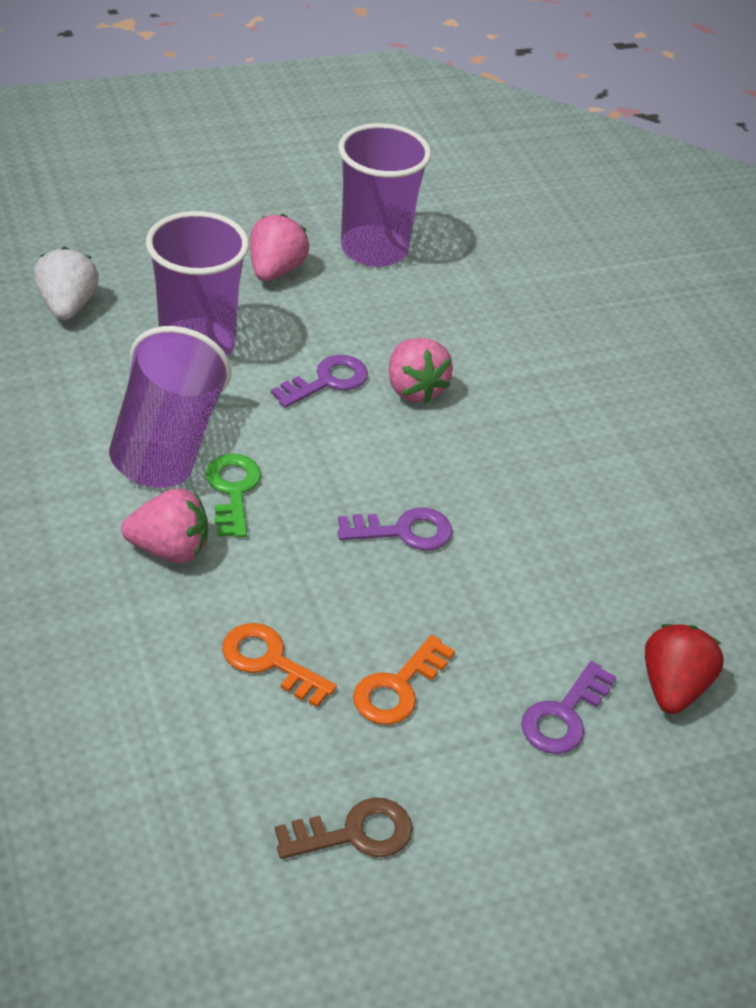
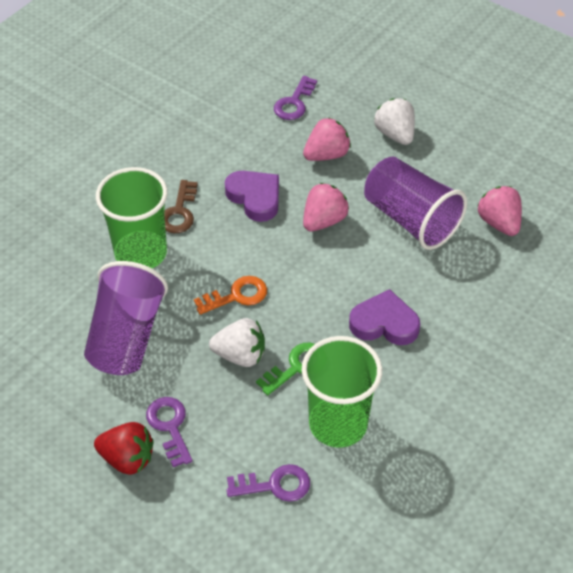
green cup: 0 -> 2
orange key: 2 -> 1
purple cup: 3 -> 2
purple heart: 0 -> 2
white strawberry: 1 -> 2

